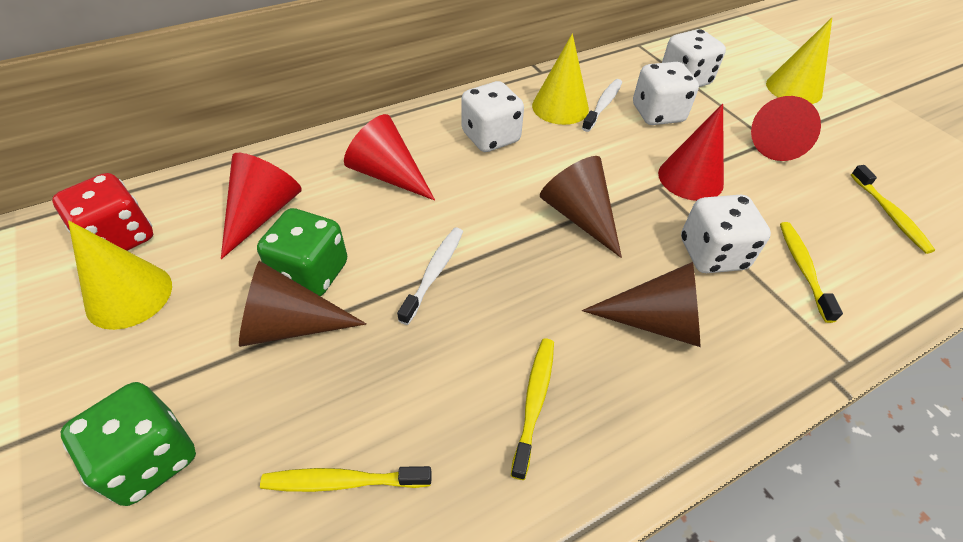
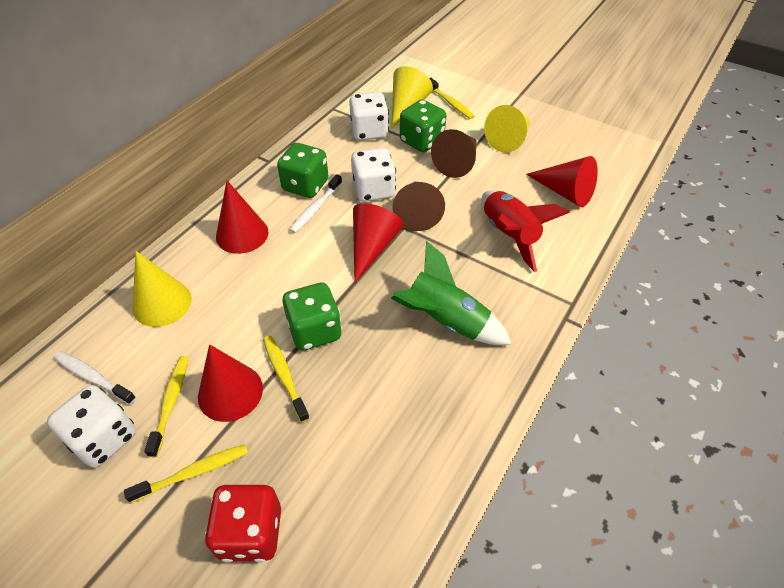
brown cone: 3 -> 2
green dice: 2 -> 3
green rocket: 0 -> 1
red rocket: 0 -> 1
white dice: 4 -> 3

